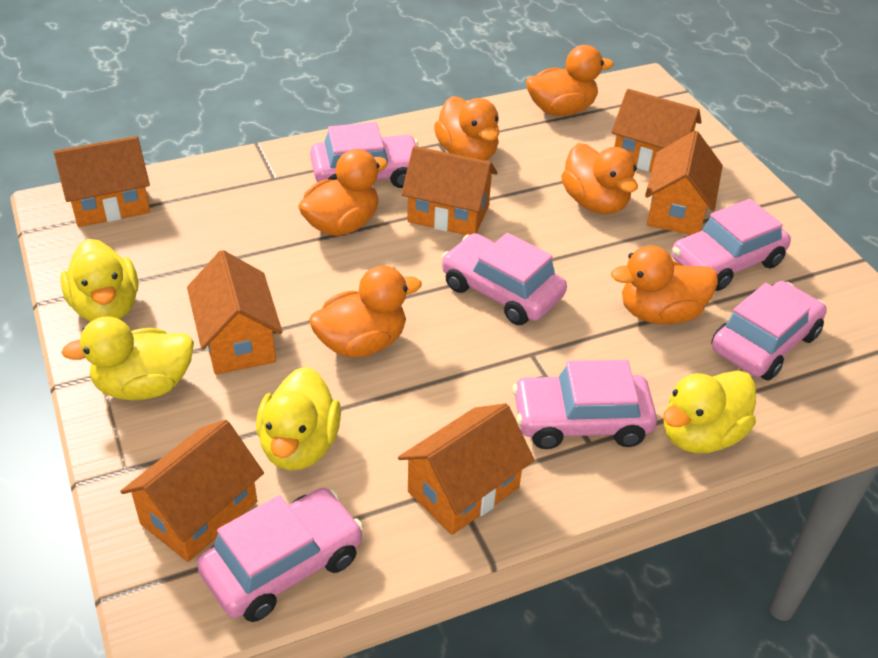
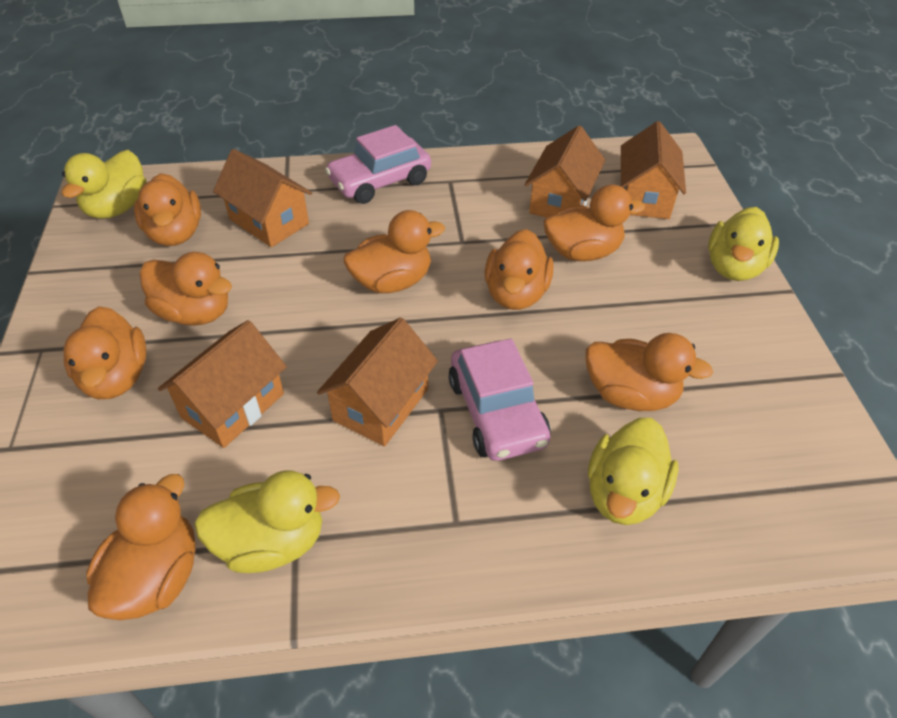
orange duck: 6 -> 8
orange house: 7 -> 5
pink car: 6 -> 2

